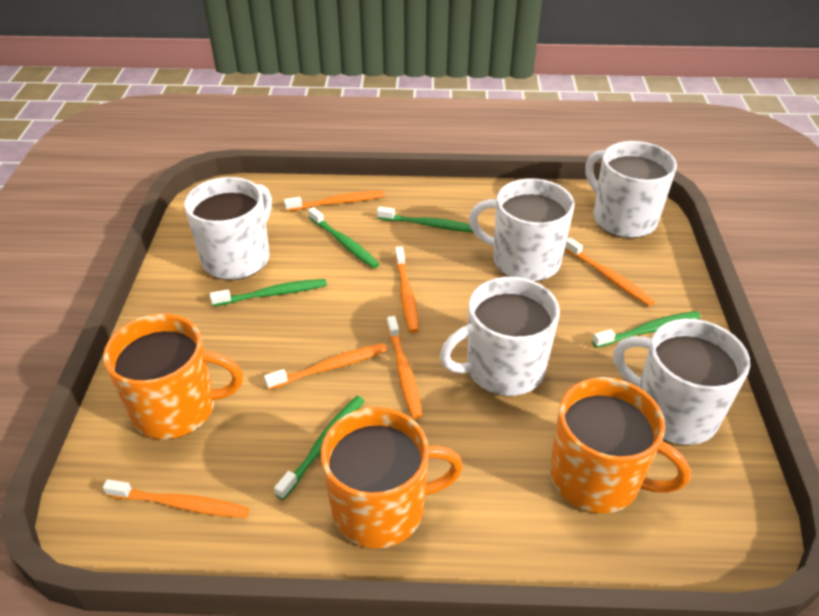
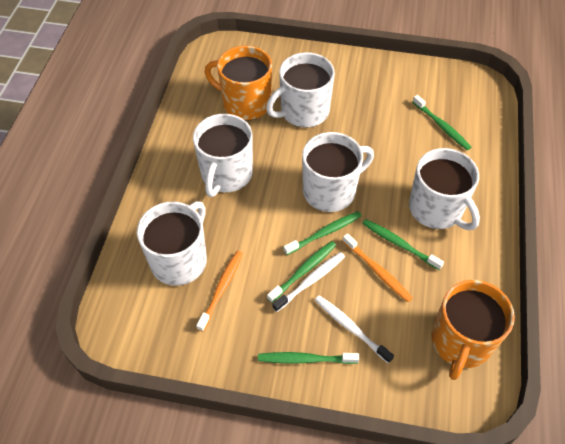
orange mug: 3 -> 2
orange toothbrush: 6 -> 2
white toothbrush: 0 -> 2

